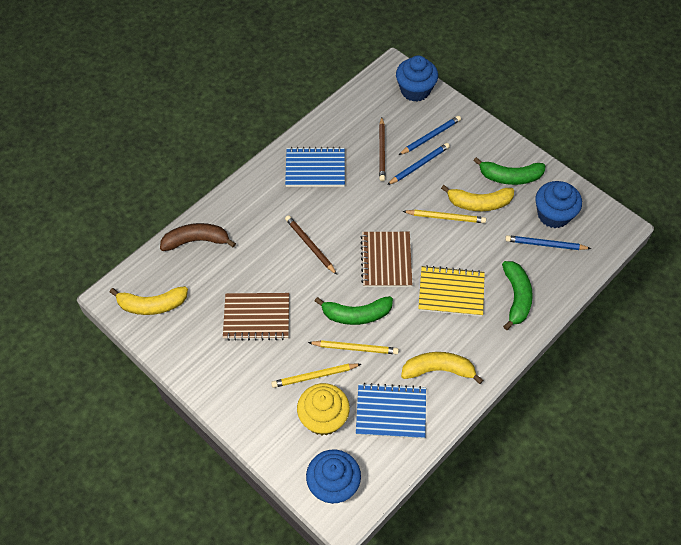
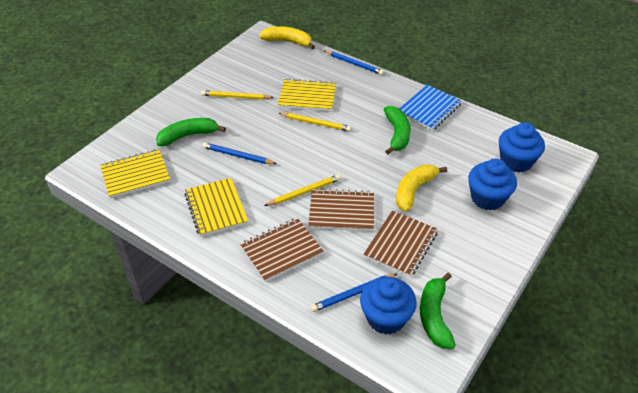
blue notebook: 2 -> 1
brown banana: 1 -> 0
brown notebook: 2 -> 3
brown pencil: 2 -> 0
yellow banana: 3 -> 2
yellow cupcake: 1 -> 0
yellow notebook: 1 -> 3

